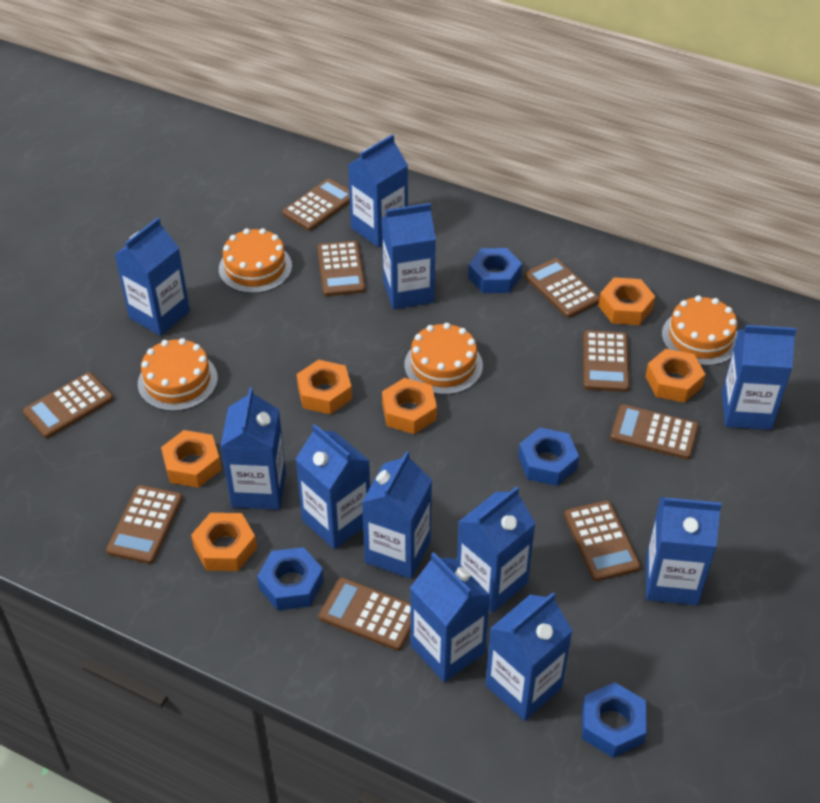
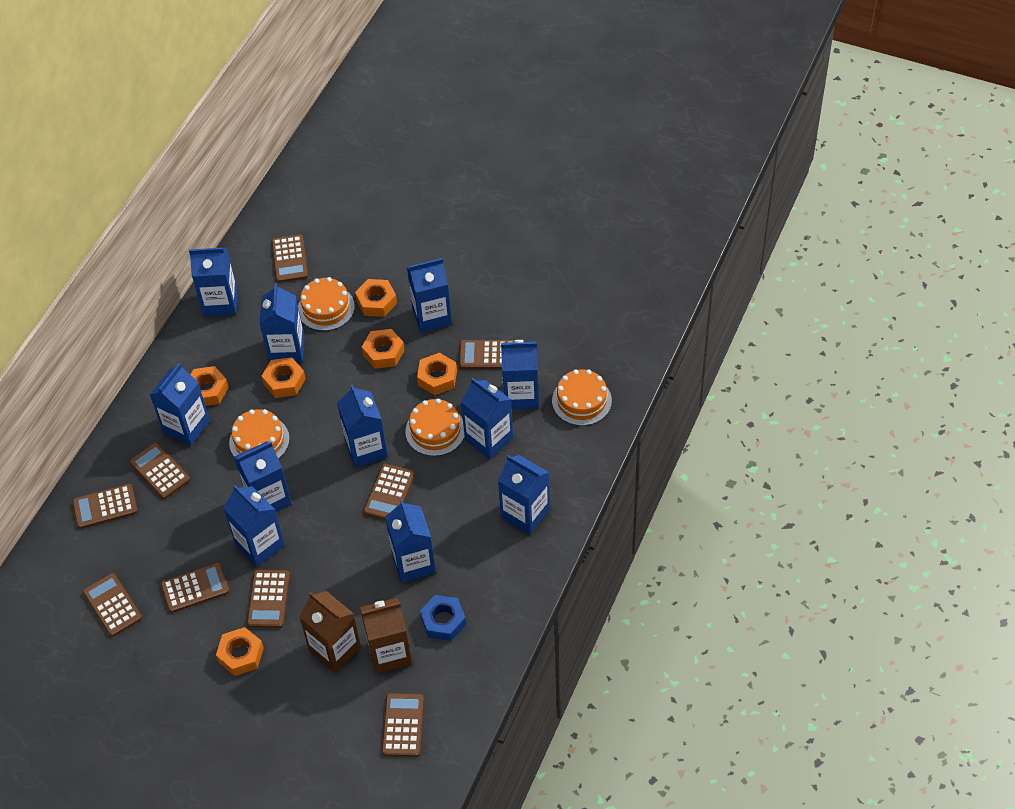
blue nut: 4 -> 1
brown carton: 0 -> 2

